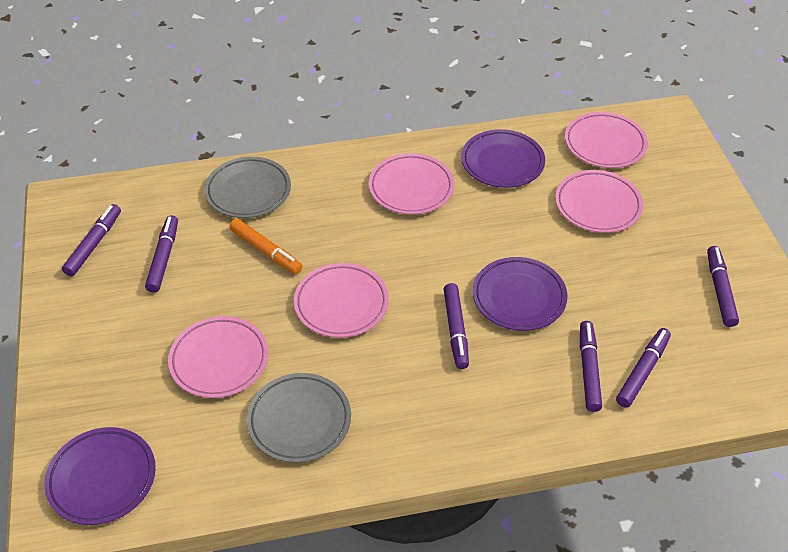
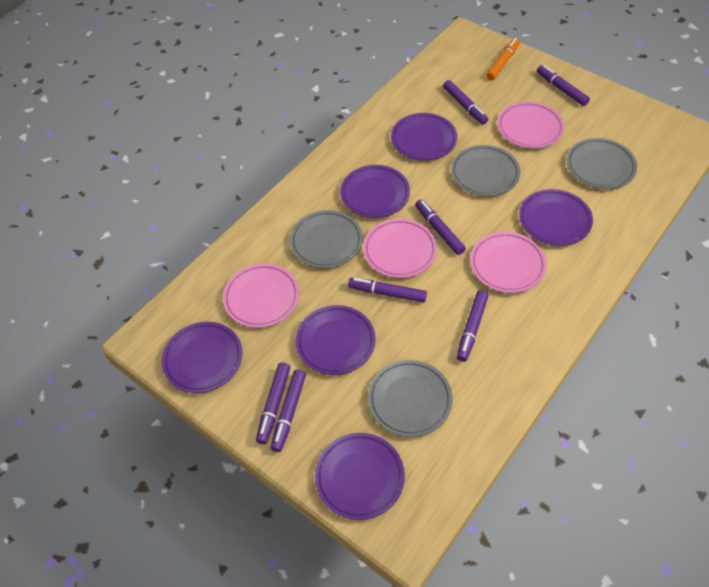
grey plate: 2 -> 4
pink plate: 5 -> 4
purple marker: 6 -> 7
purple plate: 3 -> 6

